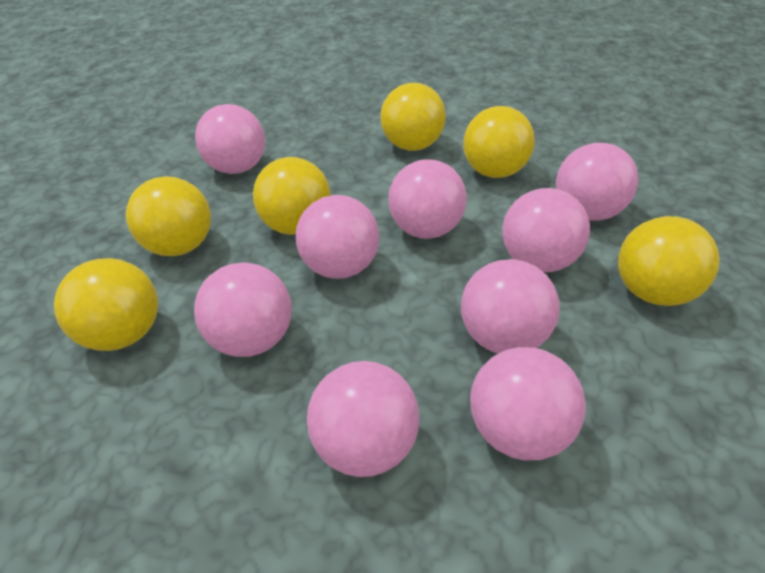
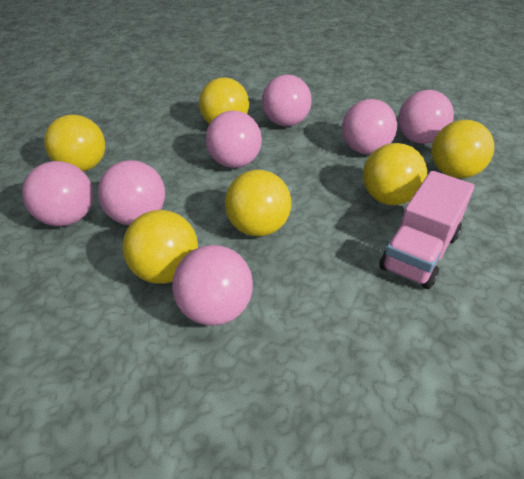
pink ball: 9 -> 7
pink truck: 0 -> 1

